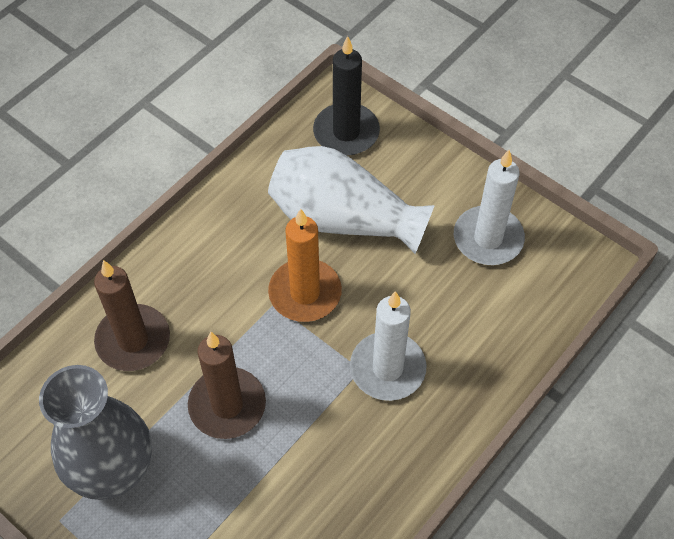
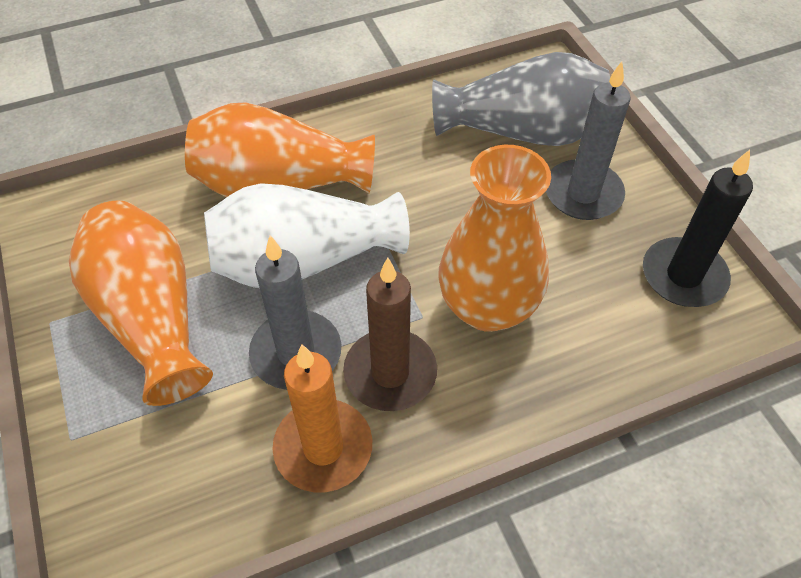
brown candle: 2 -> 1
grey candle: 0 -> 2
orange vase: 0 -> 3
white candle: 2 -> 0

